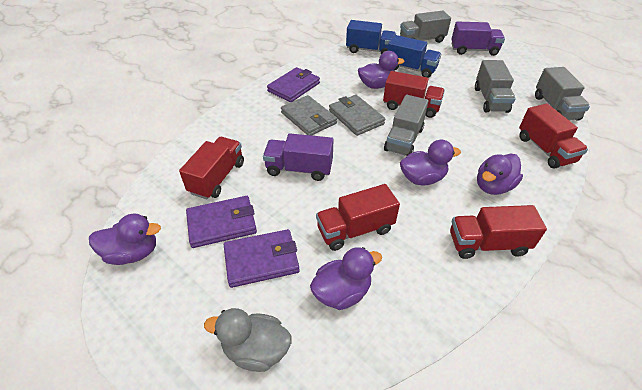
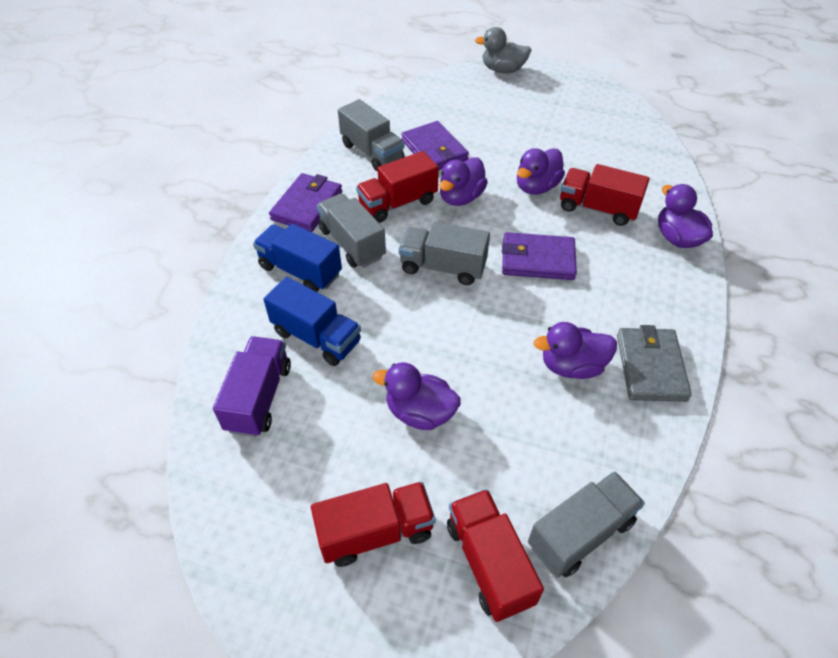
grey wallet: 2 -> 1
purple truck: 2 -> 1
red truck: 5 -> 4

